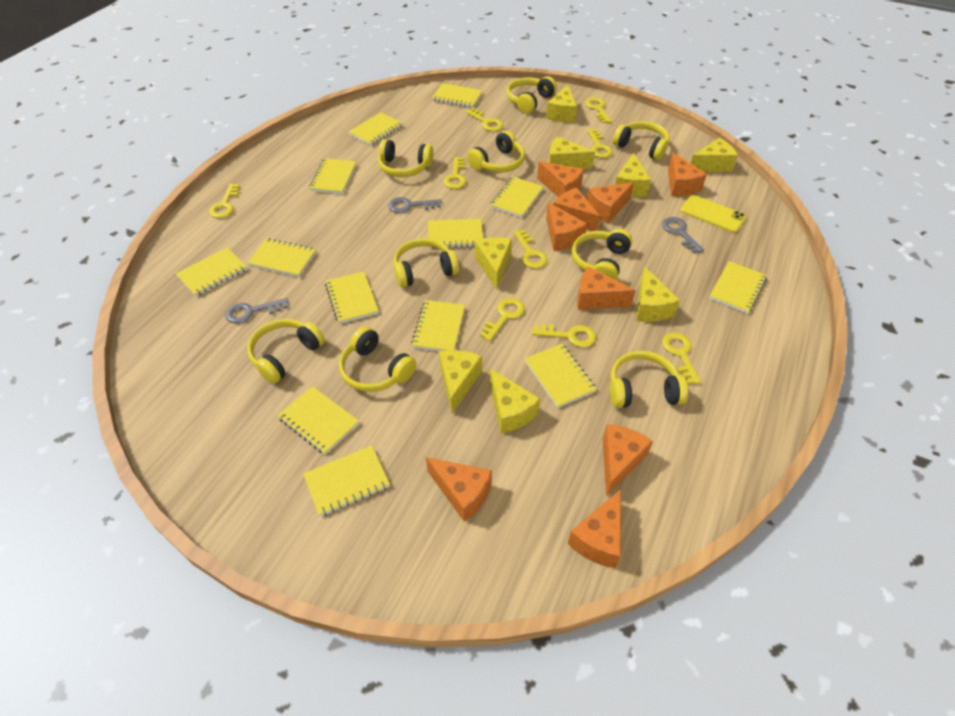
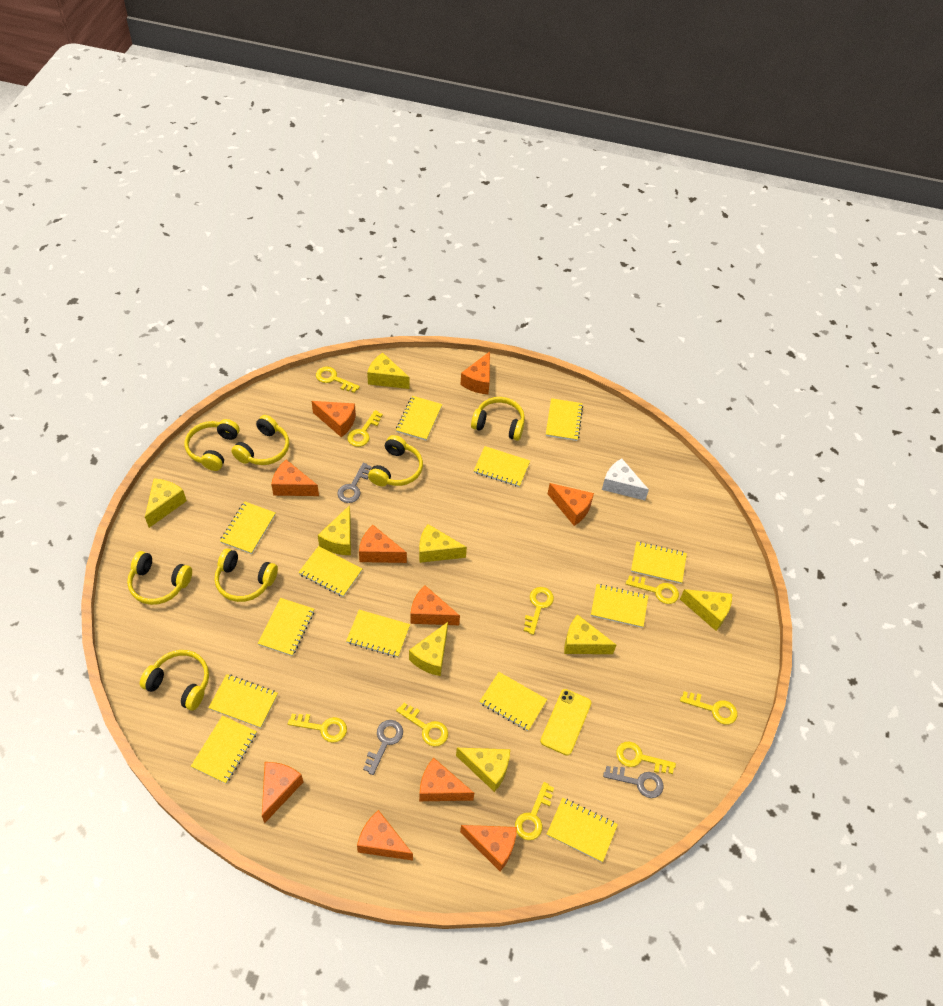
orange cheese: 9 -> 10
white cheese: 0 -> 1
yellow headphones: 9 -> 7

